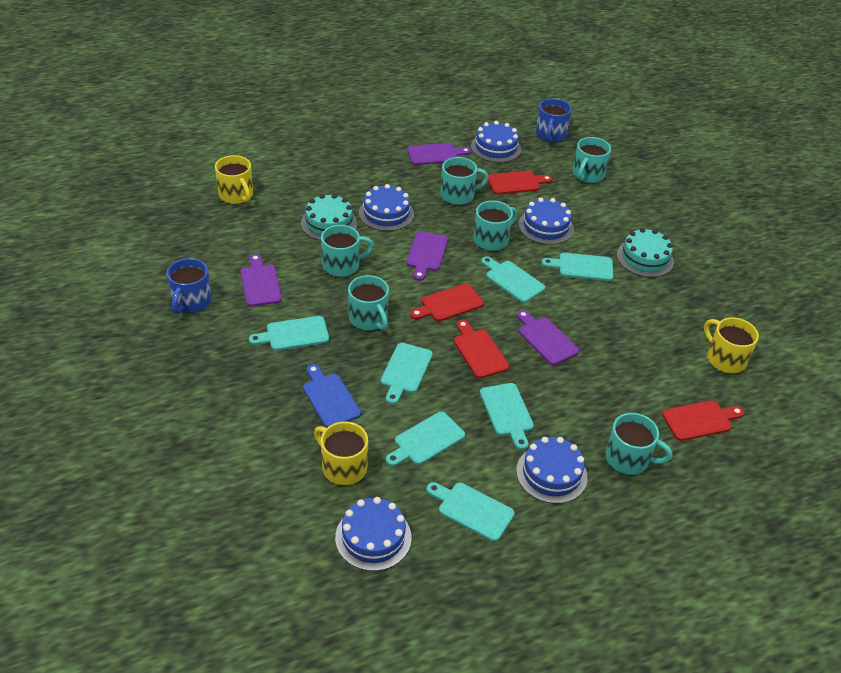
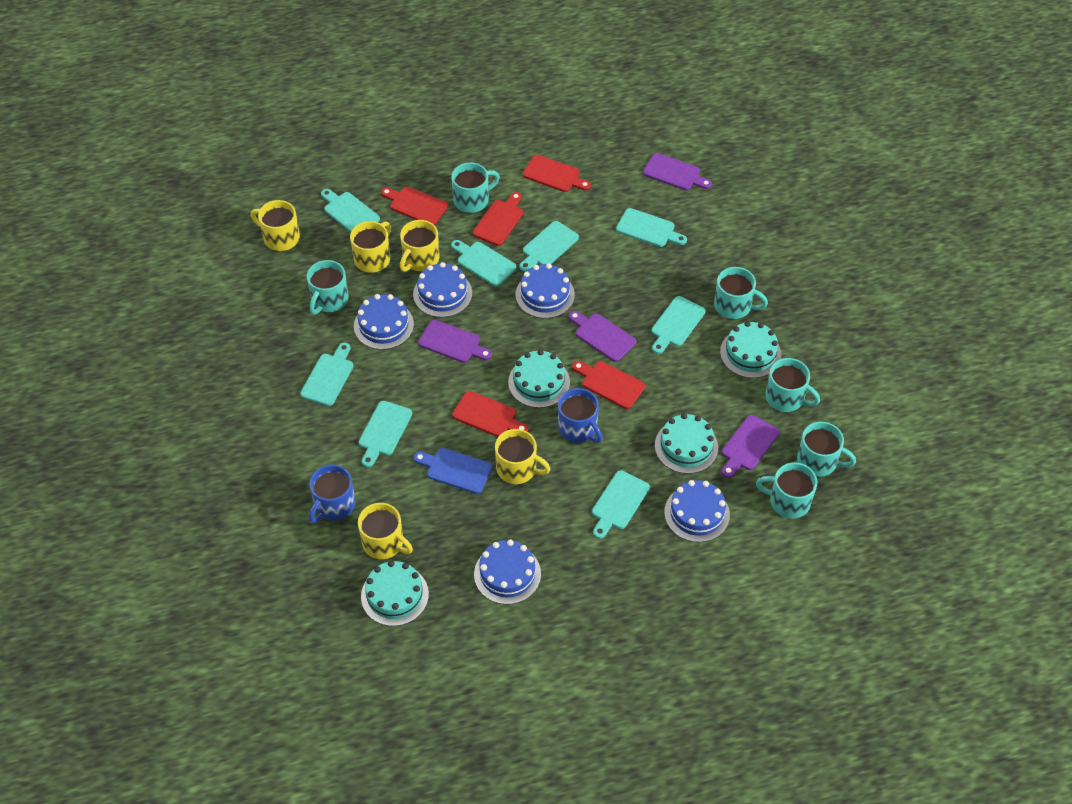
red cutting board: 4 -> 5
turquoise cake: 2 -> 4
turquoise cutting board: 7 -> 8
yellow mug: 3 -> 5

